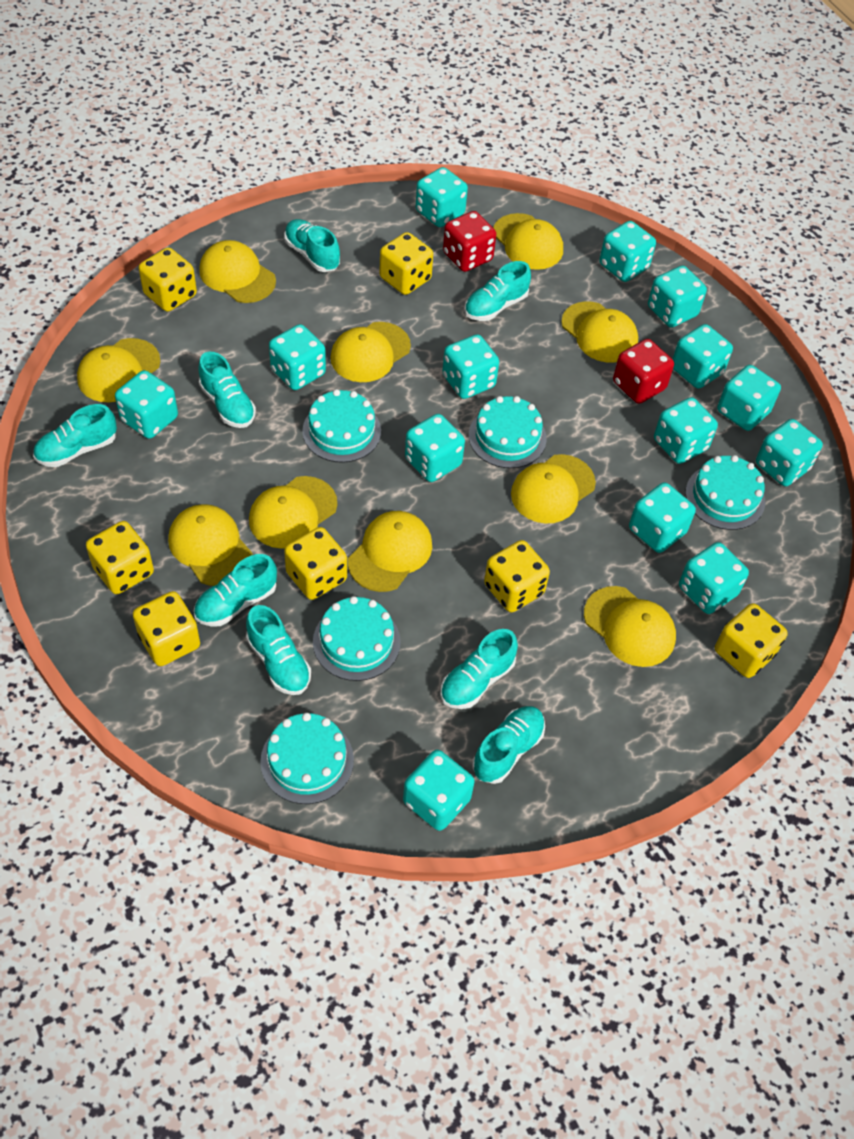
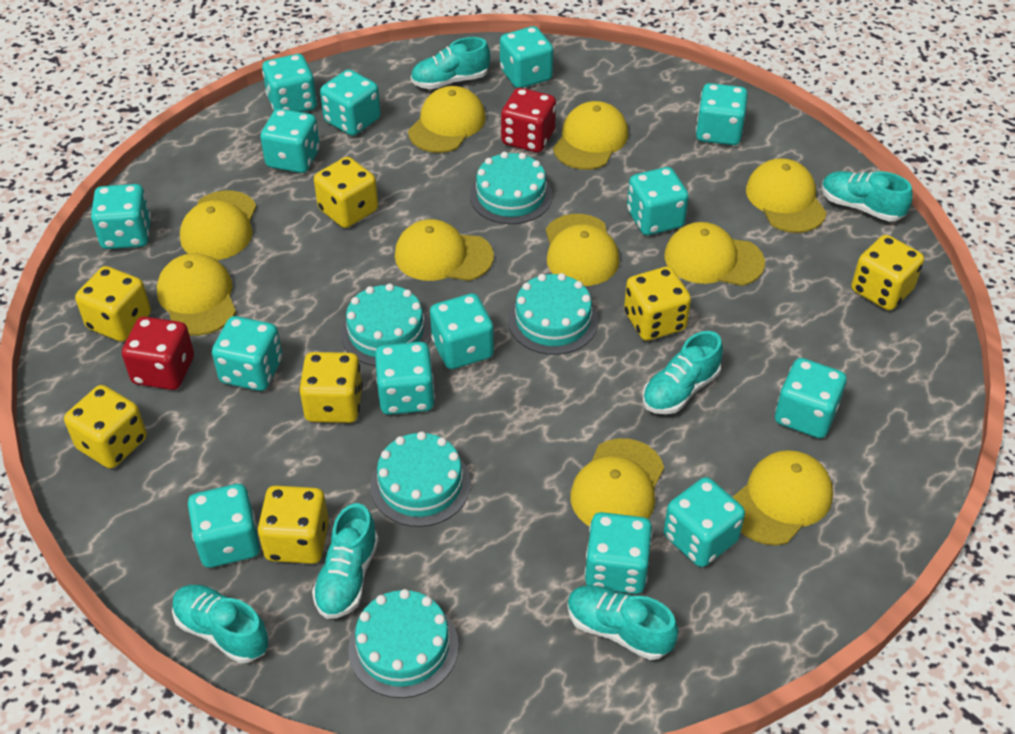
turquoise shoe: 8 -> 6

